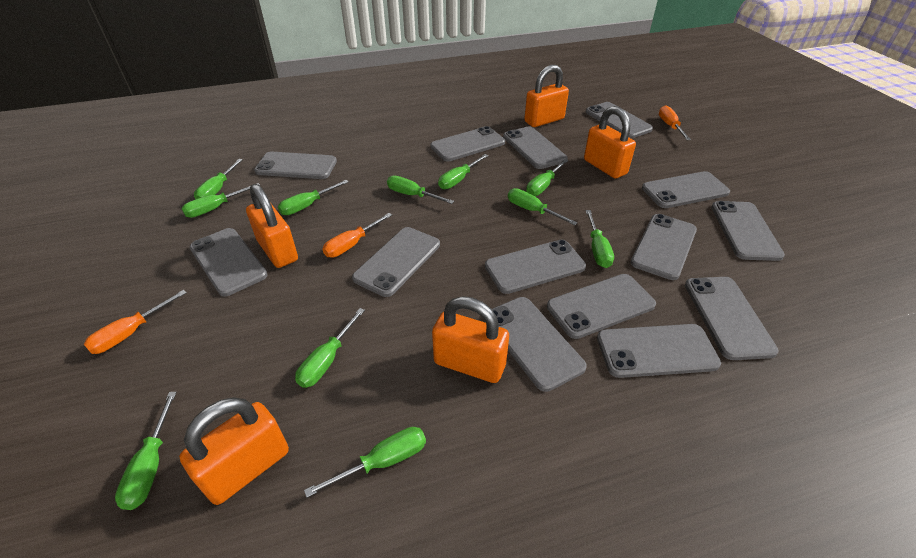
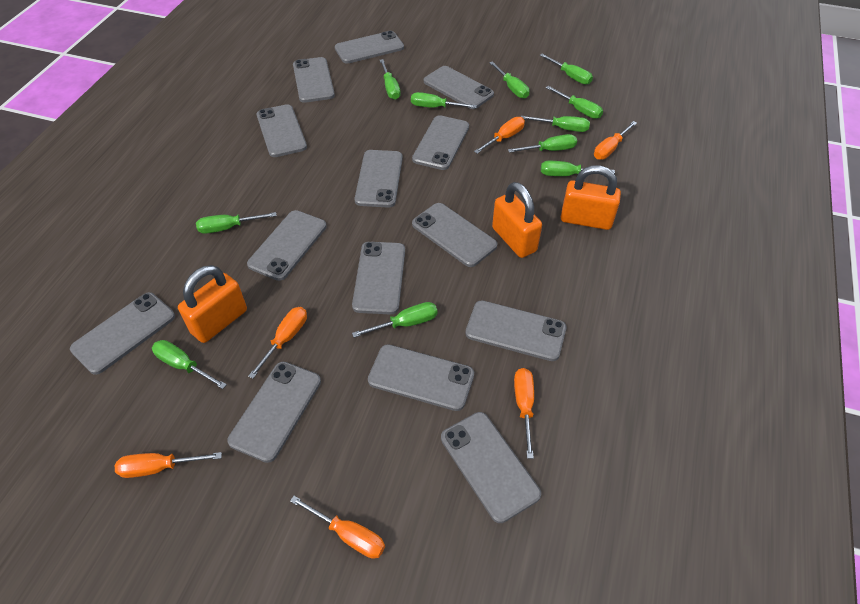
orange padlock: 5 -> 3
orange screwdriver: 3 -> 6

